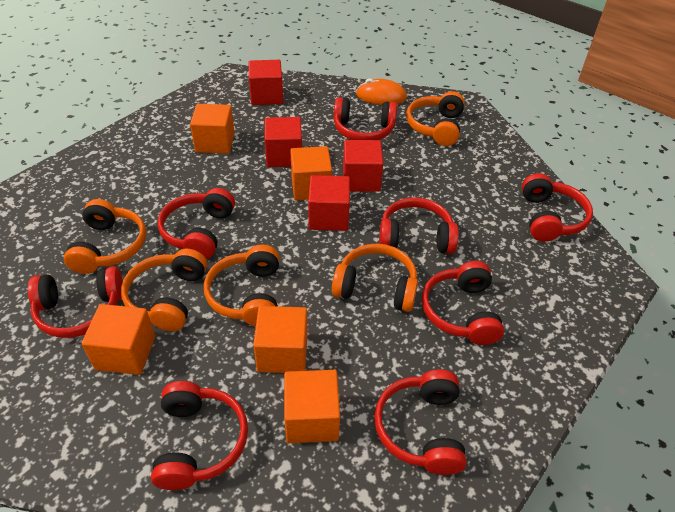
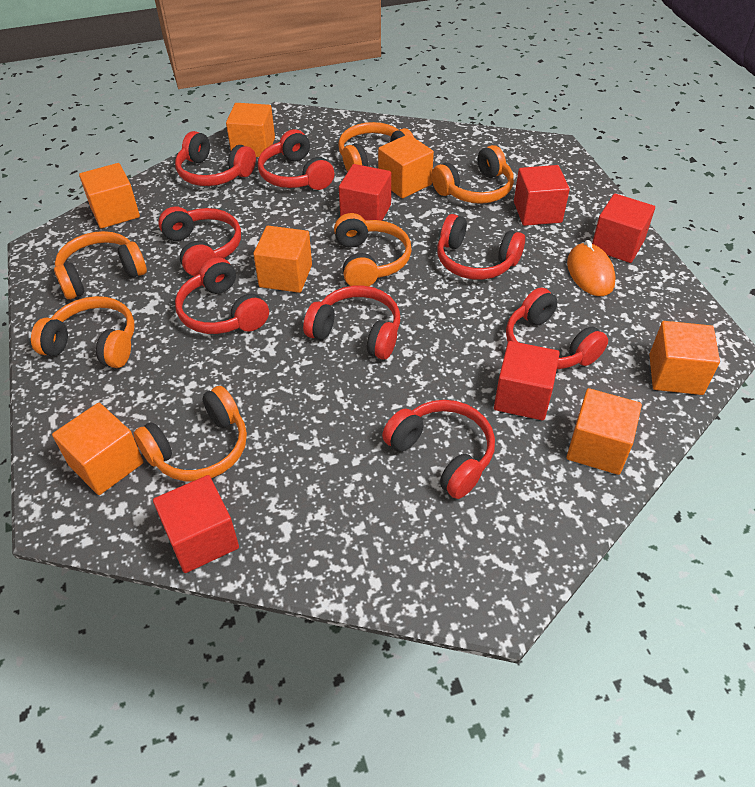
orange cube: 5 -> 7
orange headphones: 5 -> 6
red cube: 4 -> 5

